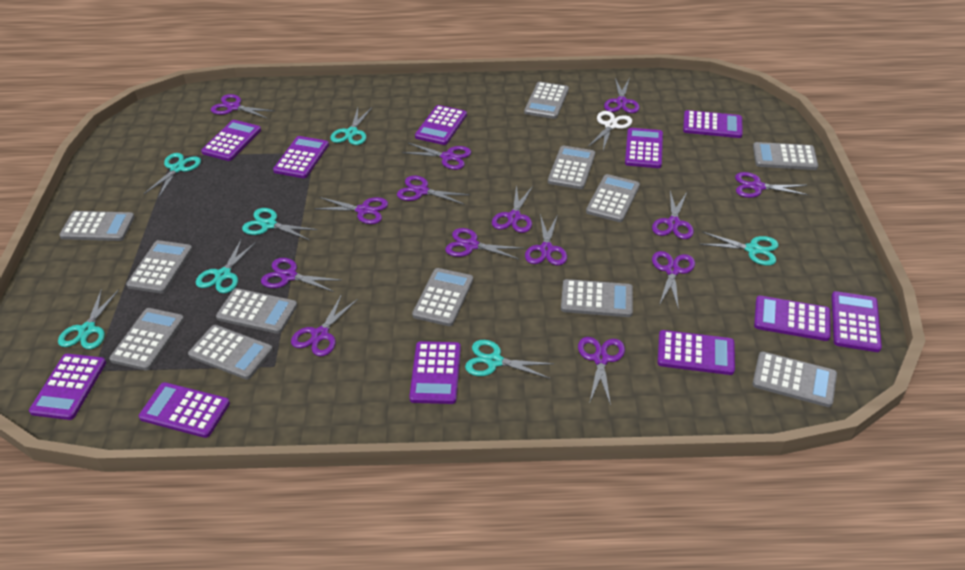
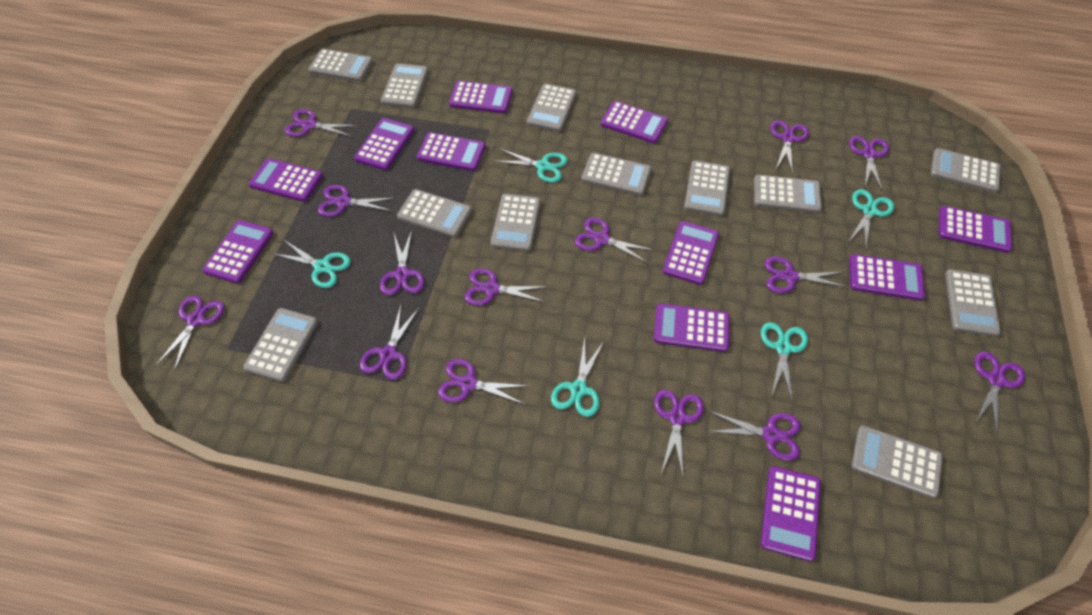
turquoise scissors: 7 -> 5
white scissors: 1 -> 0

